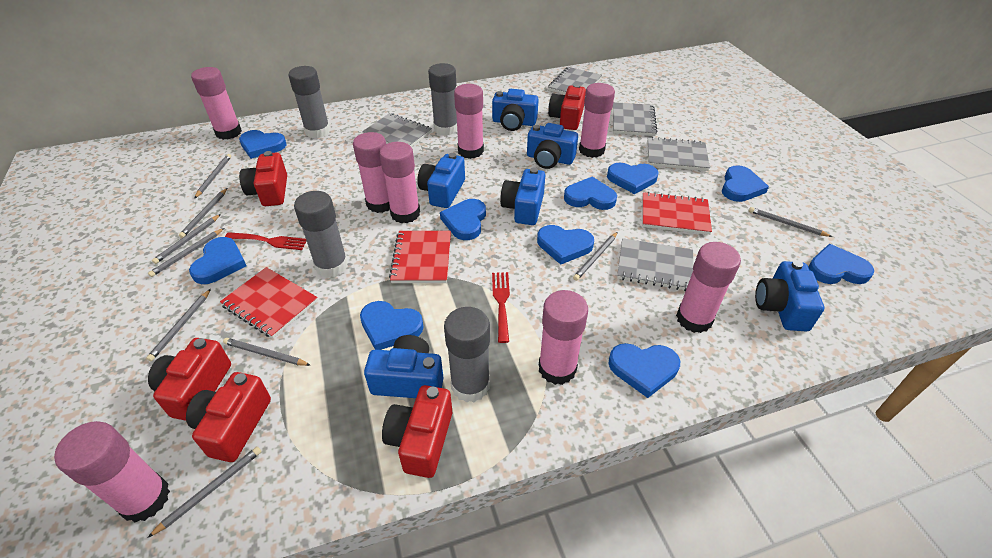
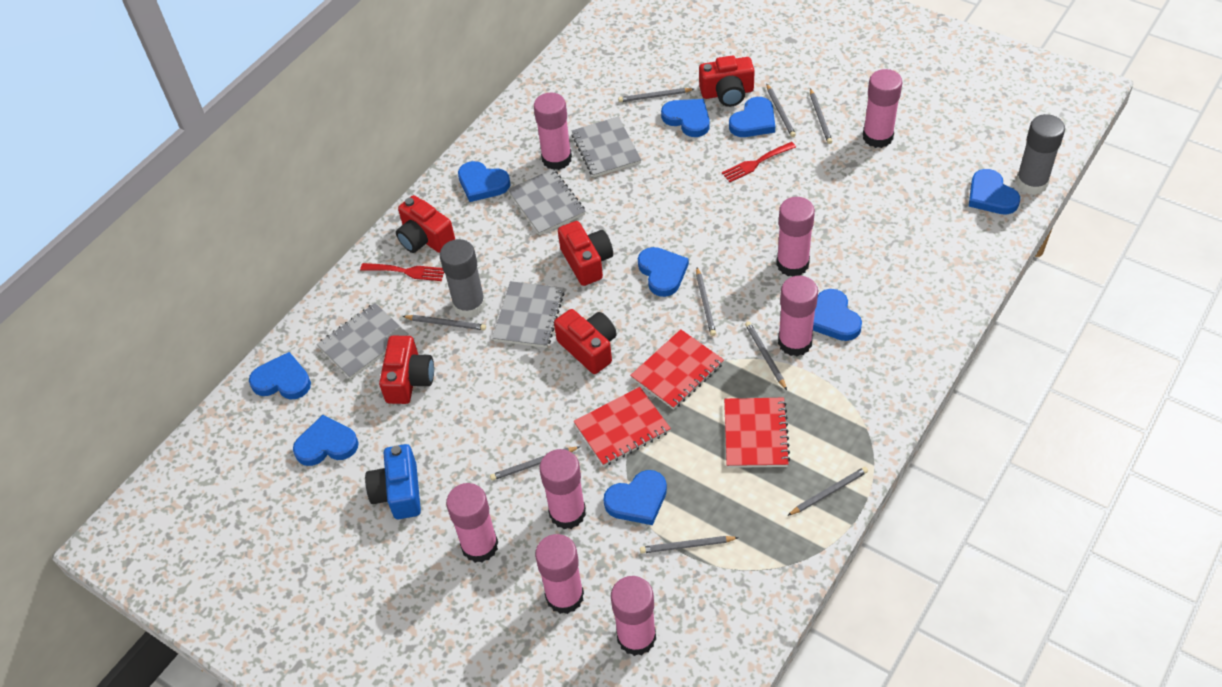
blue camera: 6 -> 1
blue heart: 10 -> 9
grey glue stick: 4 -> 2
grey notebook: 5 -> 4

